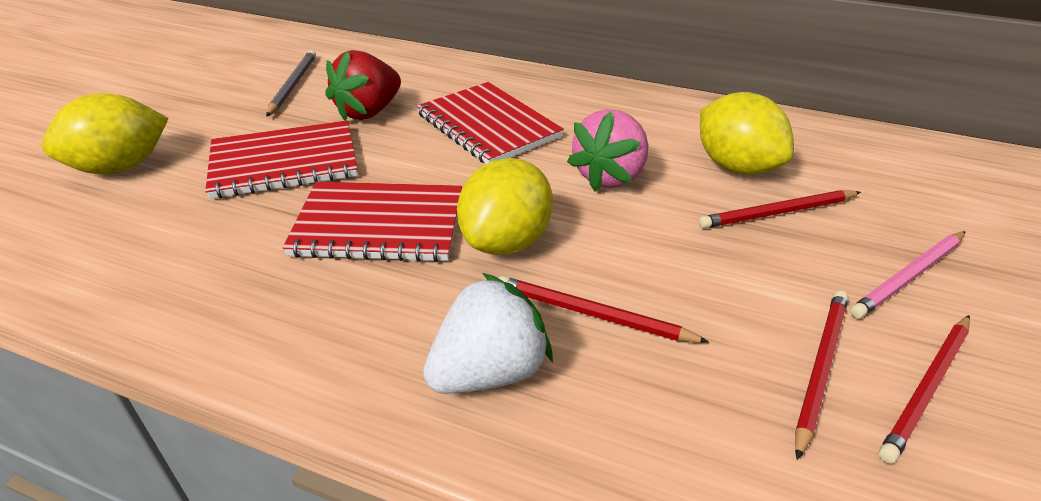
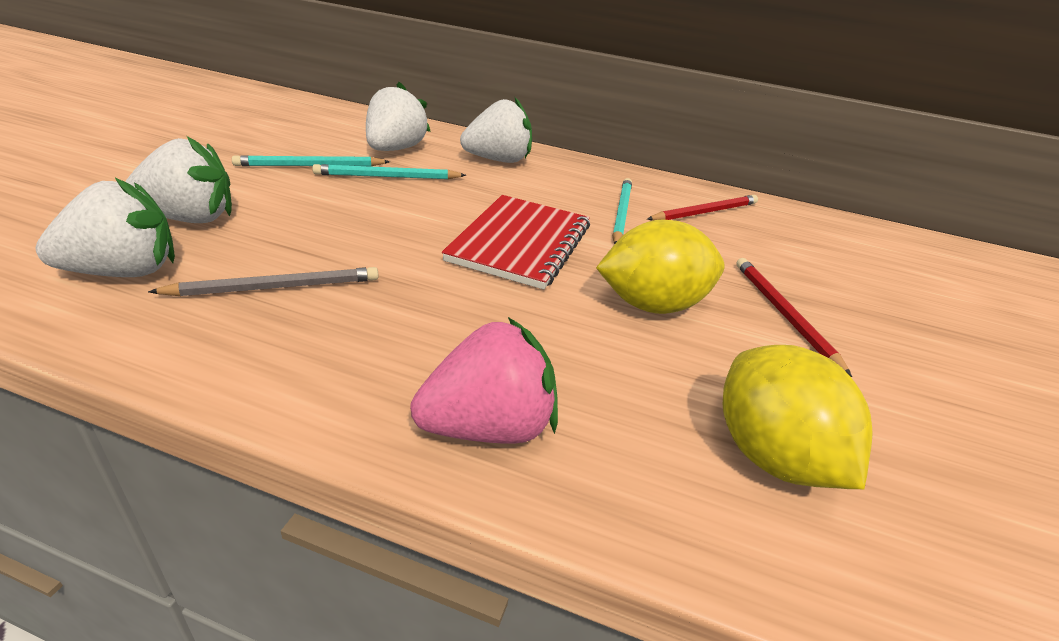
pink pencil: 1 -> 0
red notebook: 3 -> 1
red pencil: 4 -> 2
red strawberry: 1 -> 0
turquoise pencil: 0 -> 3
white strawberry: 1 -> 4
yellow lemon: 3 -> 2

